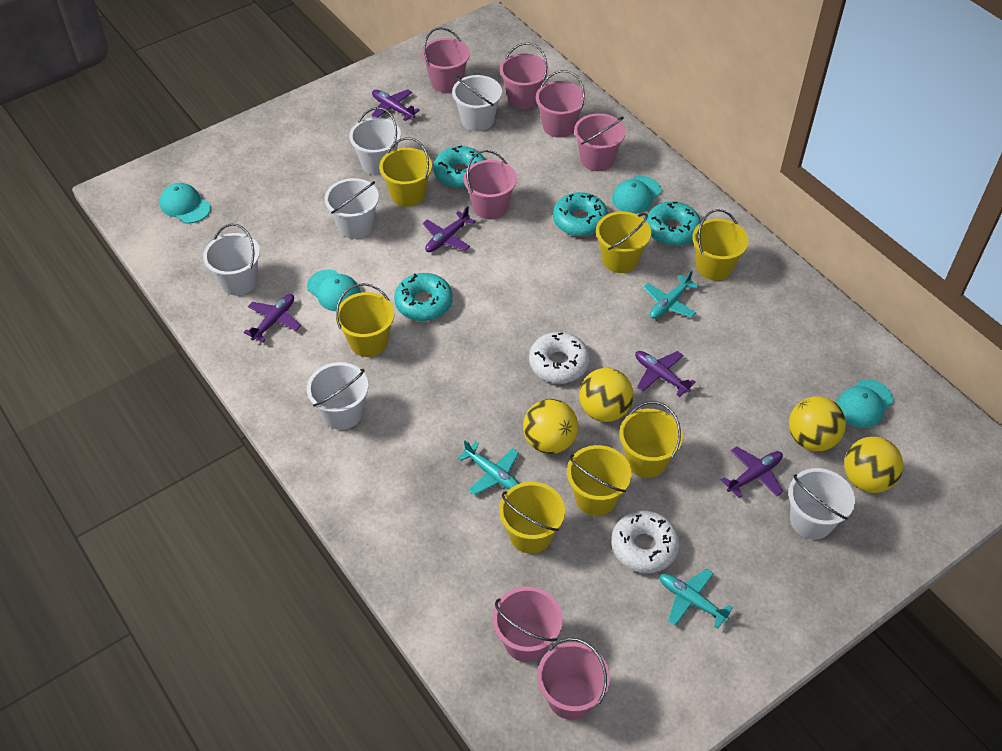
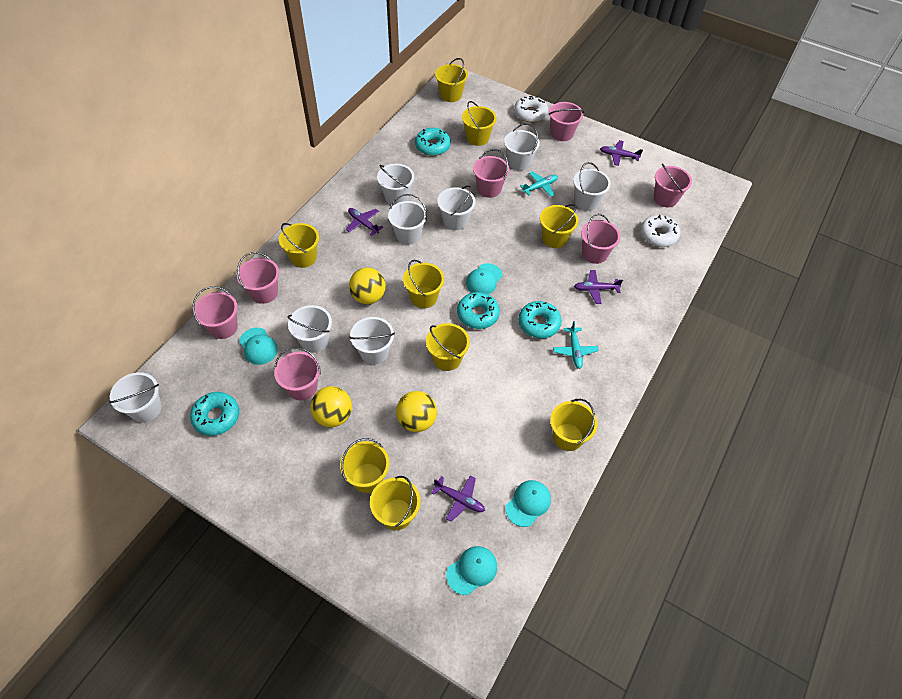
purple plane: 5 -> 4
turquoise plane: 3 -> 2
white bucket: 6 -> 8
yellow ball: 4 -> 3
yellow bucket: 7 -> 9

